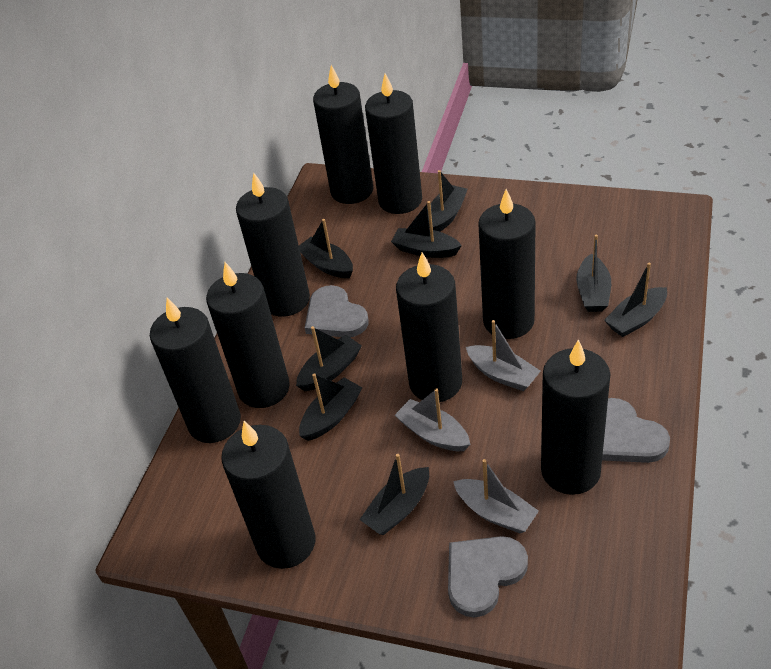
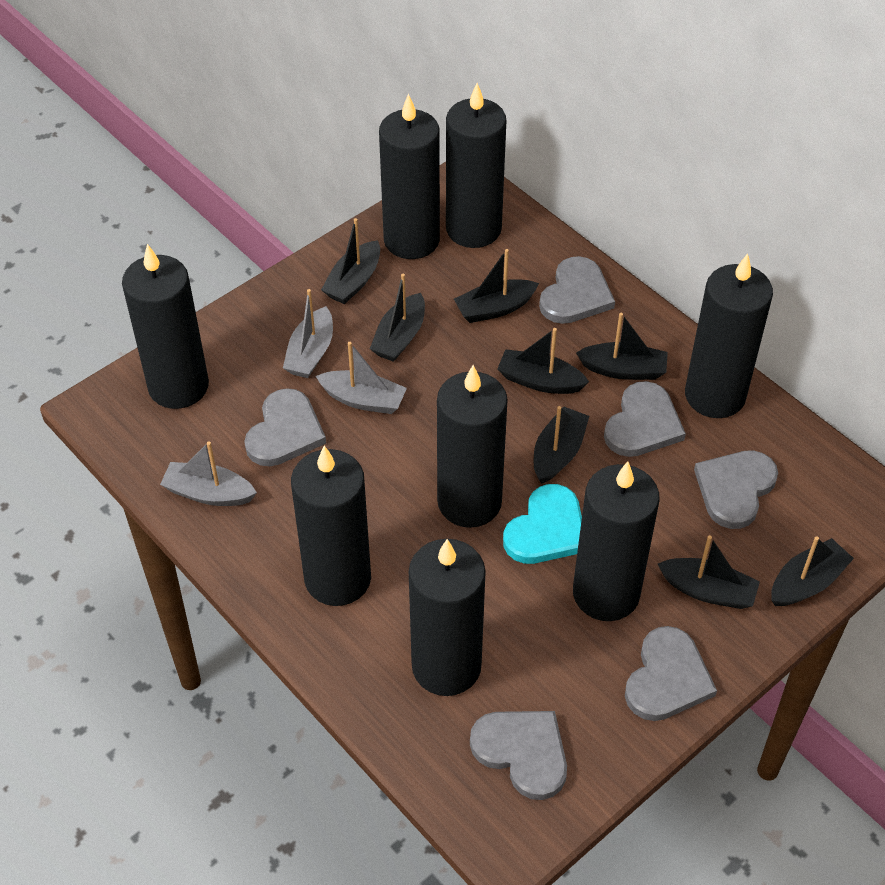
black candle: 9 -> 8
grey heart: 3 -> 6
turquoise heart: 0 -> 1

